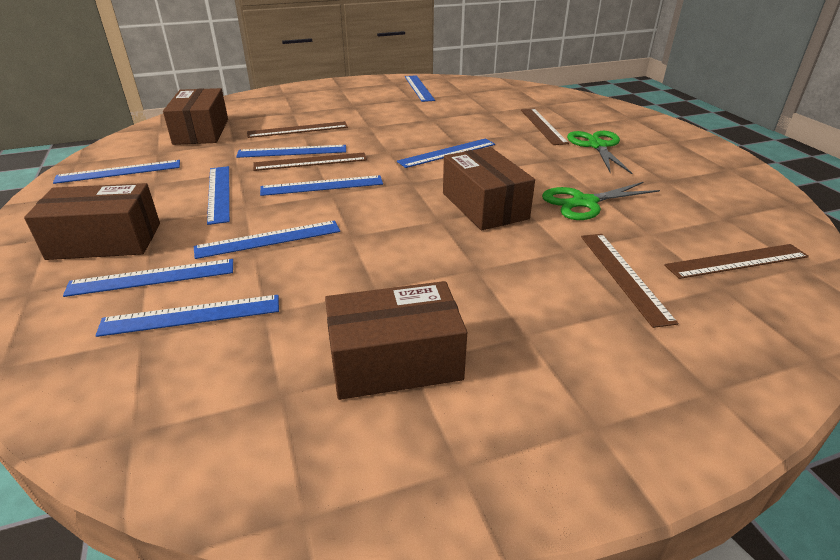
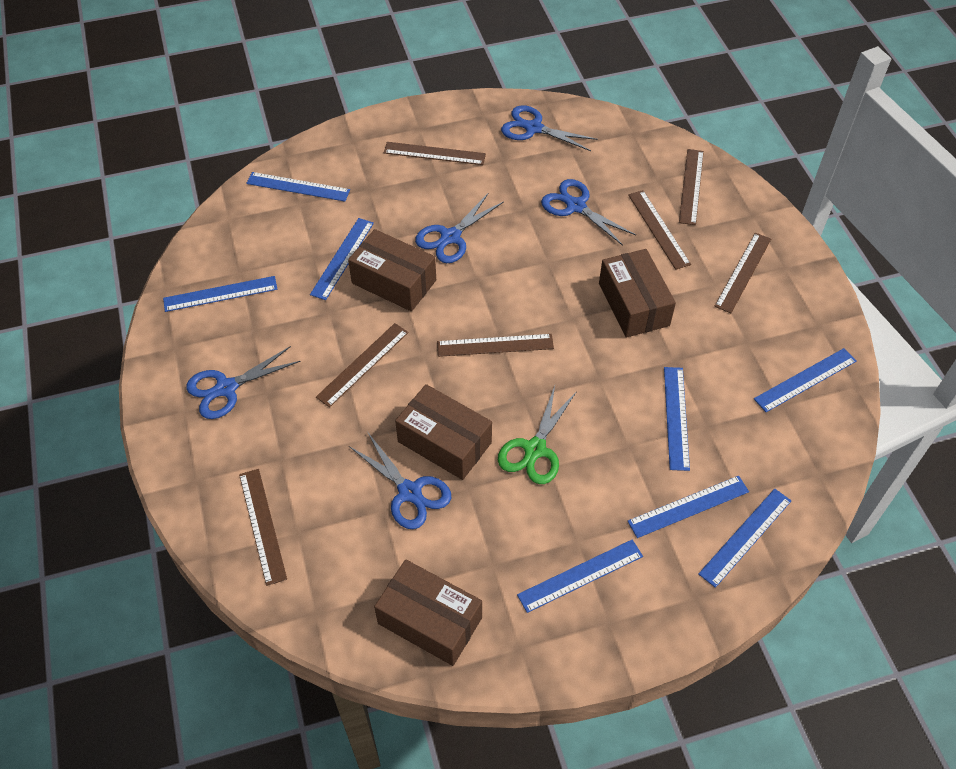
blue ruler: 9 -> 8
blue scissors: 0 -> 5
brown ruler: 5 -> 7
green scissors: 2 -> 1

